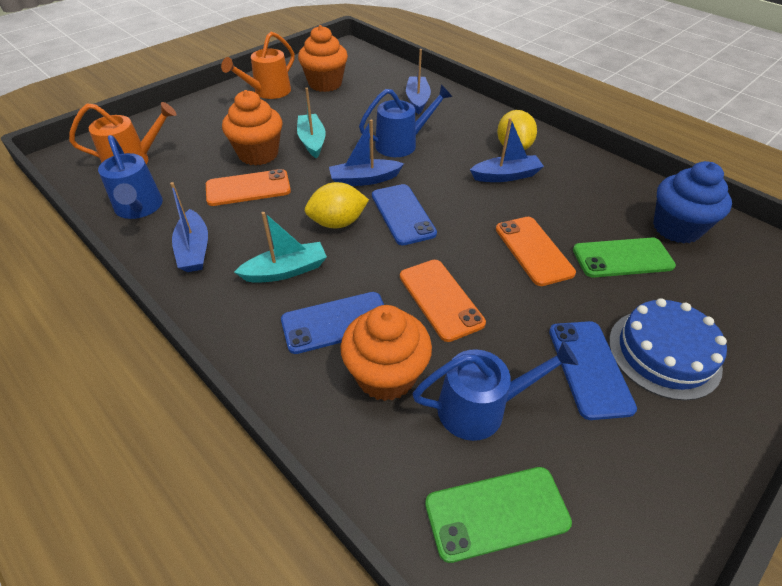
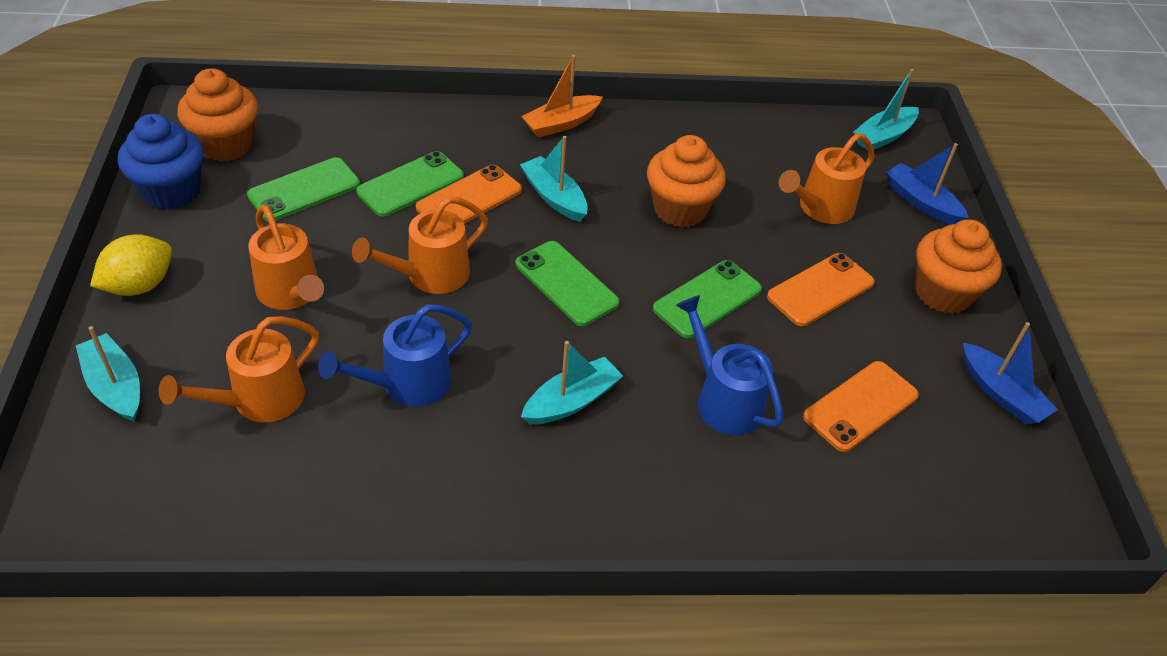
blue boat: 4 -> 2
blue cake: 1 -> 0
blue phone: 3 -> 0
blue watering can: 3 -> 2
green phone: 2 -> 4
orange boat: 0 -> 1
orange watering can: 2 -> 4
turquoise boat: 2 -> 4
yellow lemon: 2 -> 1

